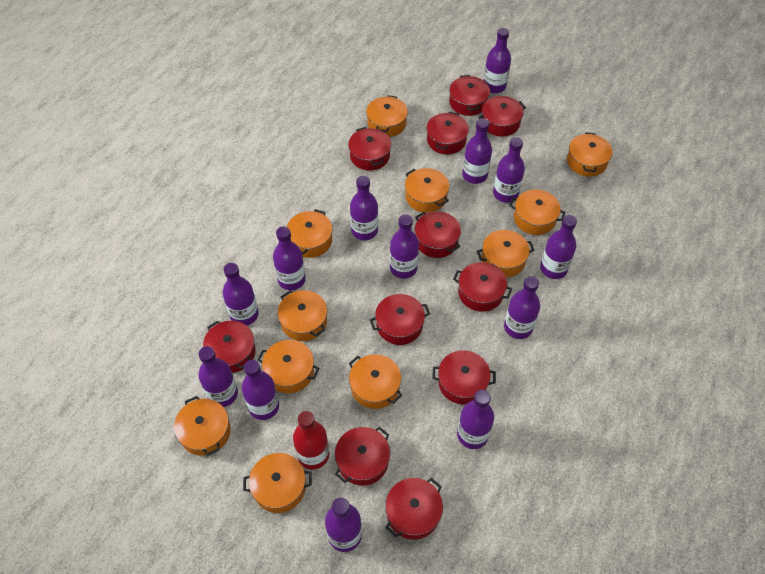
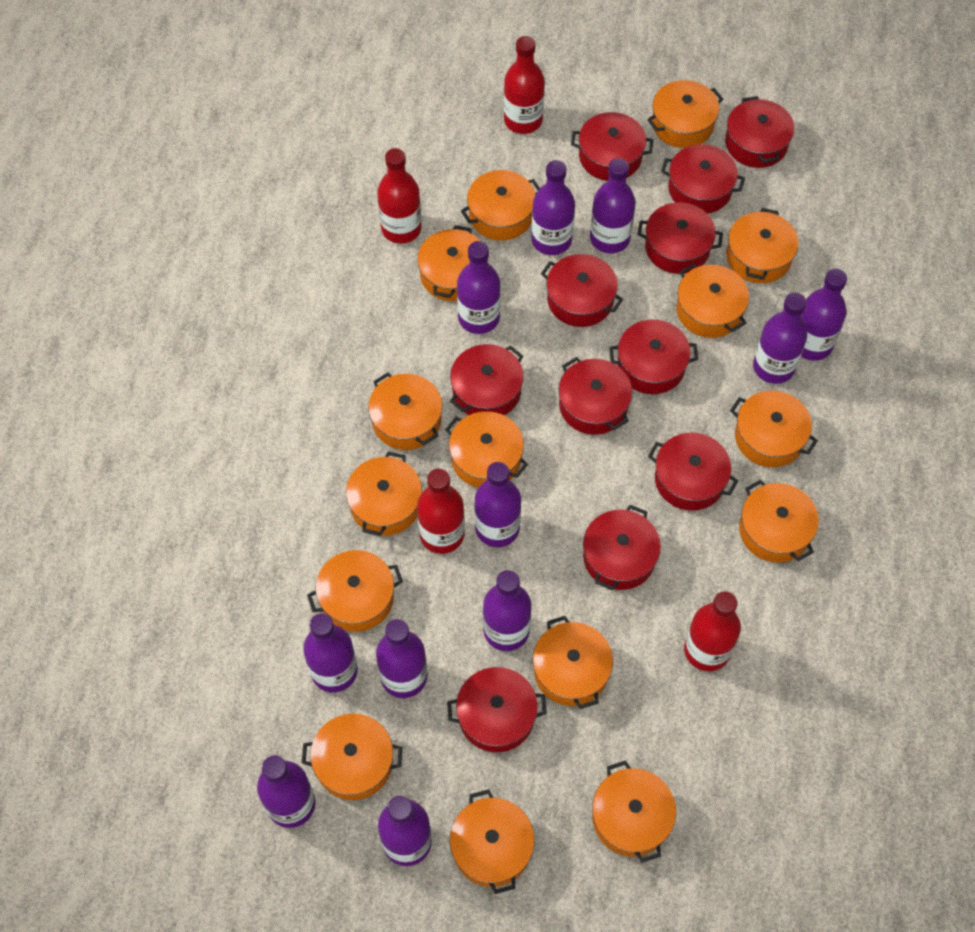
orange pot: 11 -> 15
purple bottle: 13 -> 11
red bottle: 1 -> 4

